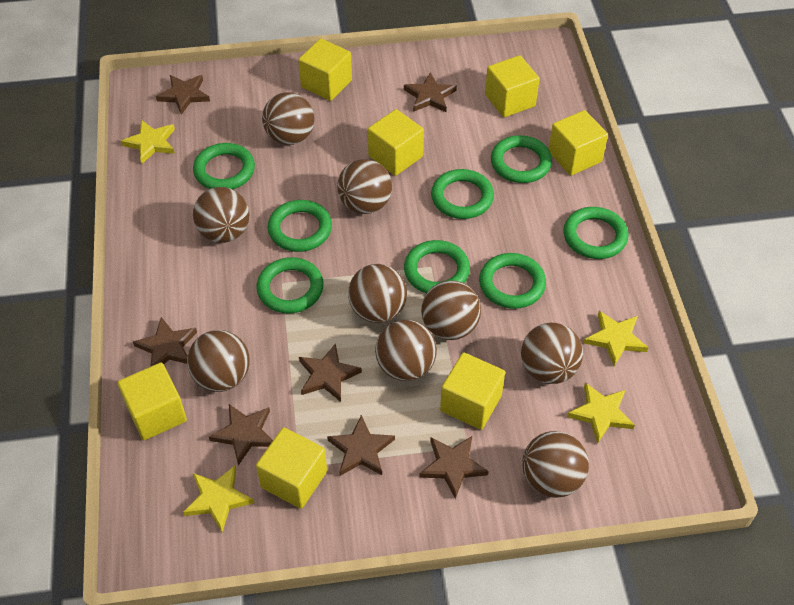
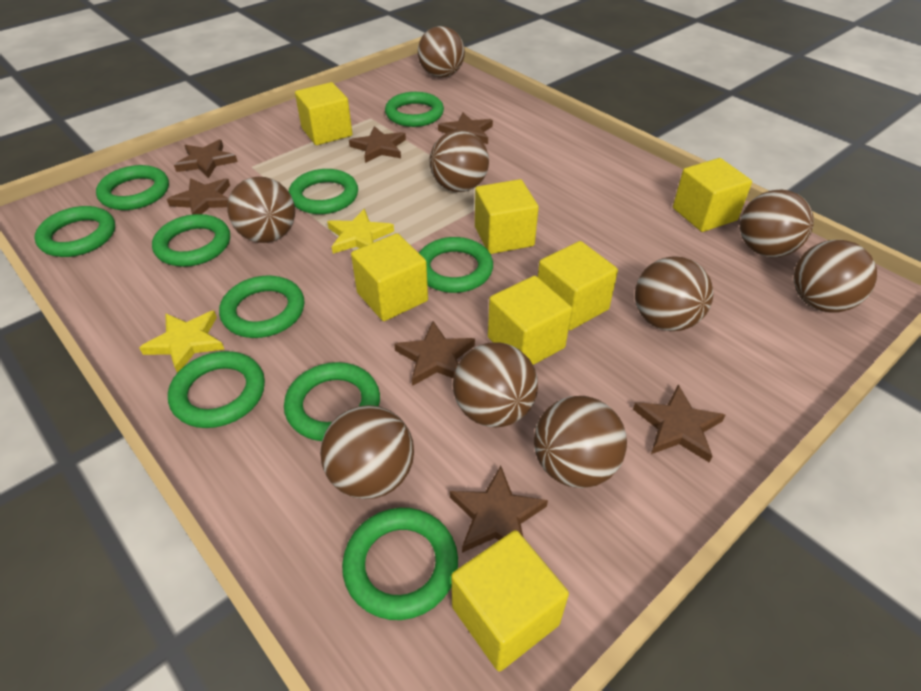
green ring: 8 -> 10
yellow star: 4 -> 2

